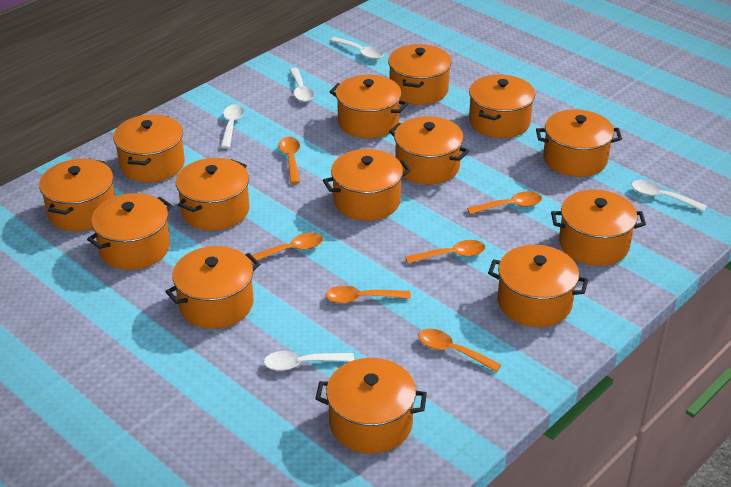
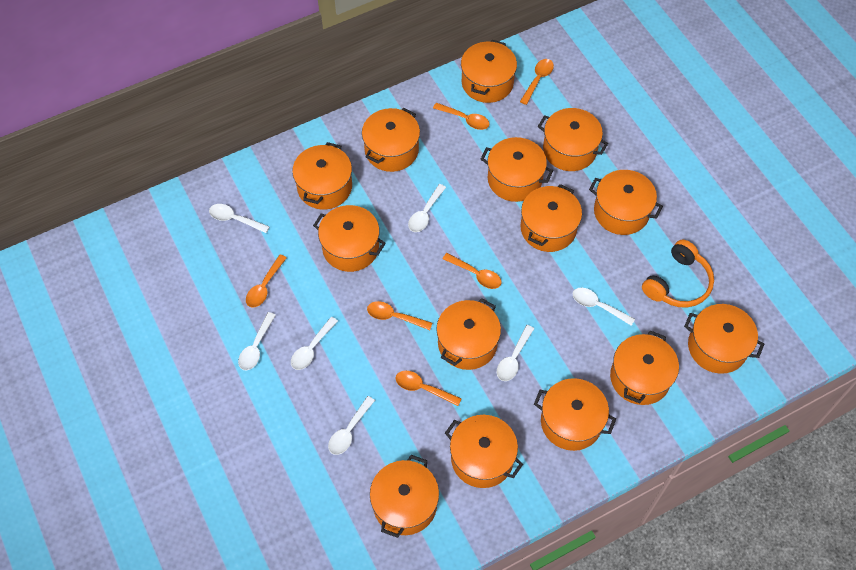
orange headphones: 0 -> 1
white spoon: 5 -> 7

